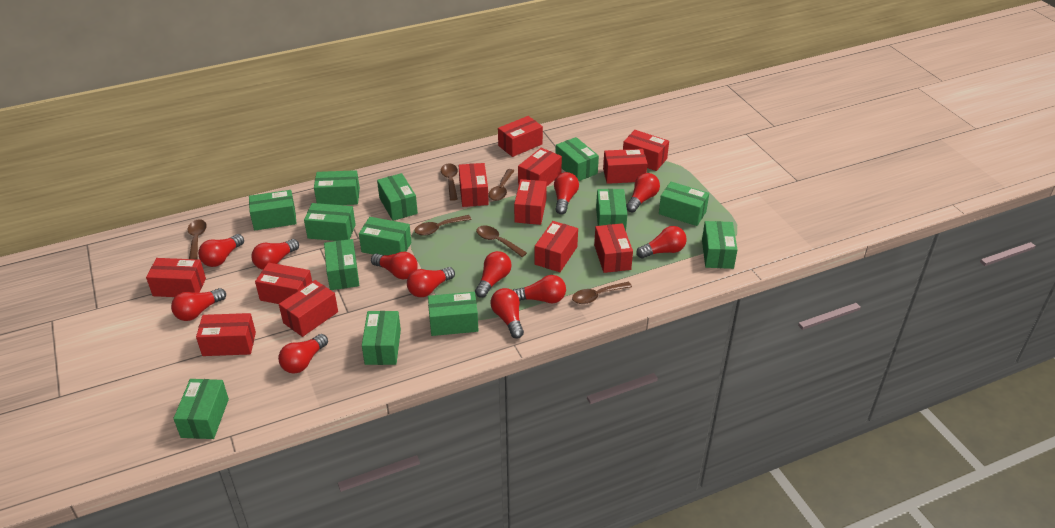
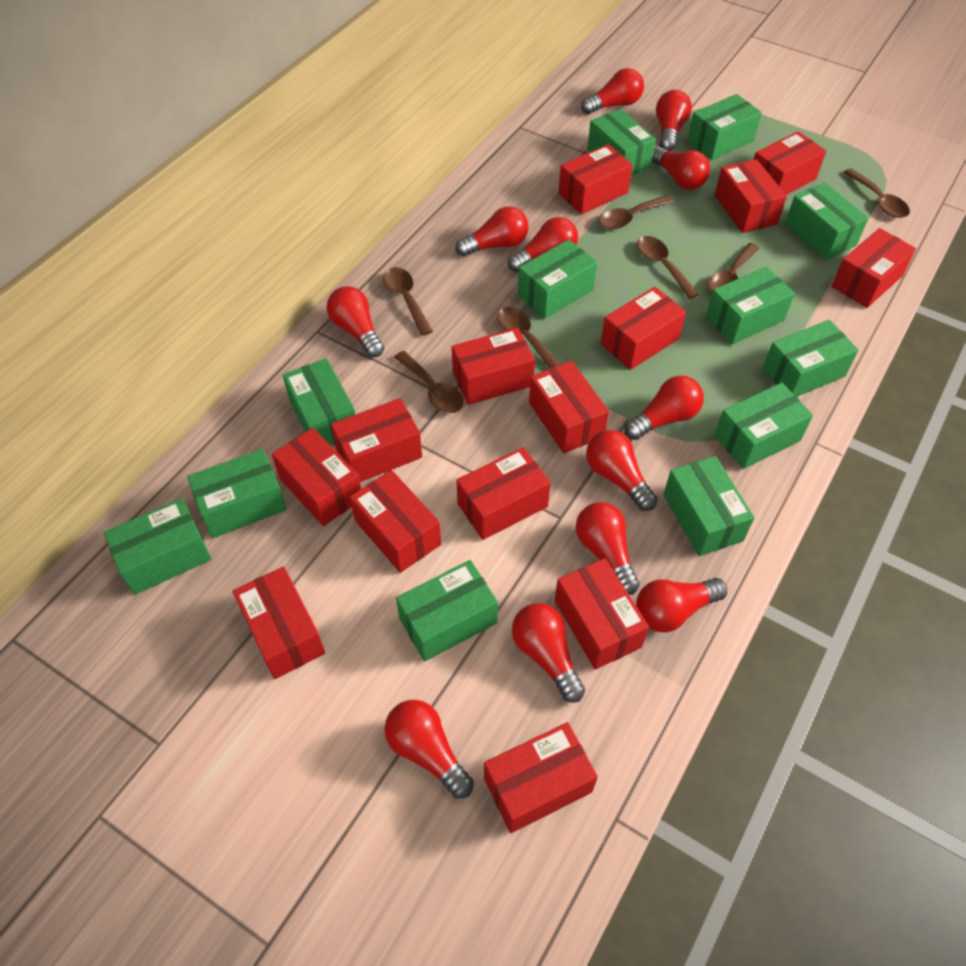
brown spoon: 6 -> 7
green box: 13 -> 12
red box: 12 -> 14

